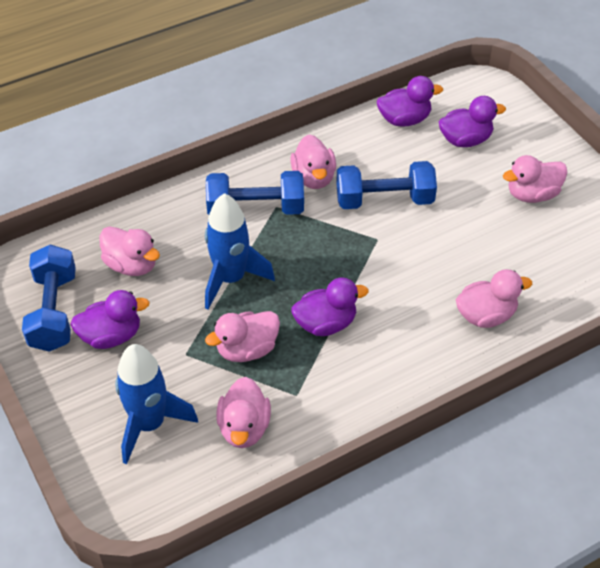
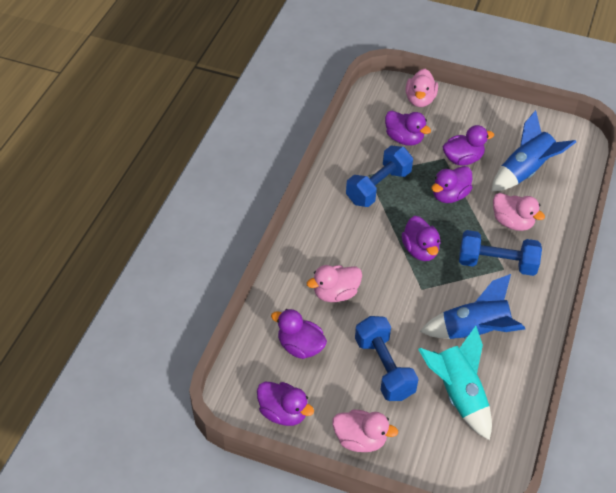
pink duck: 6 -> 4
purple duck: 4 -> 6
turquoise rocket: 0 -> 1

